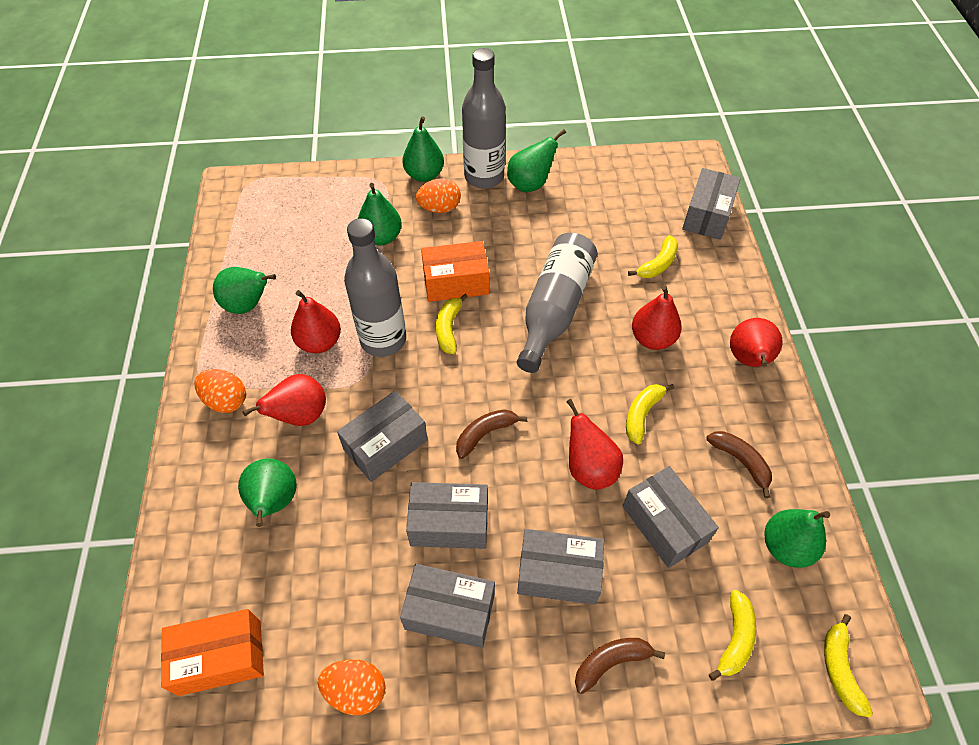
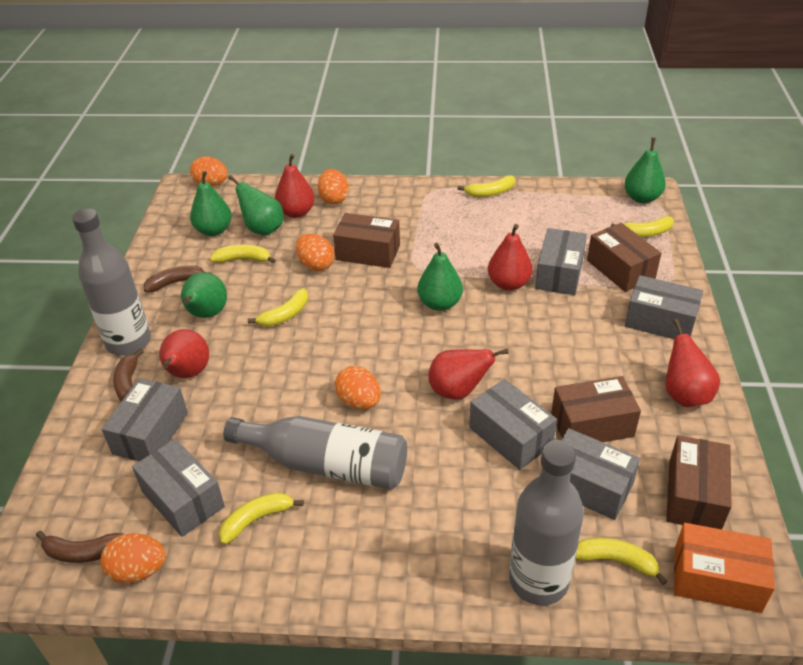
brown box: 0 -> 4
green pear: 6 -> 5
orange box: 2 -> 1
orange egg: 3 -> 5
yellow banana: 5 -> 6

